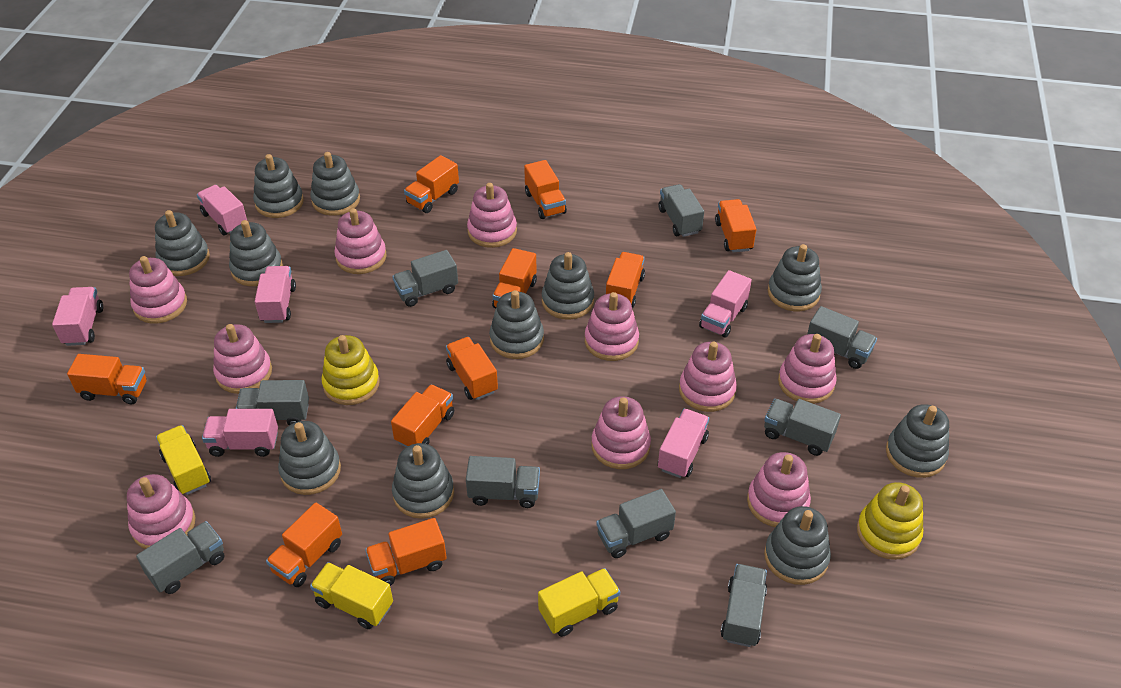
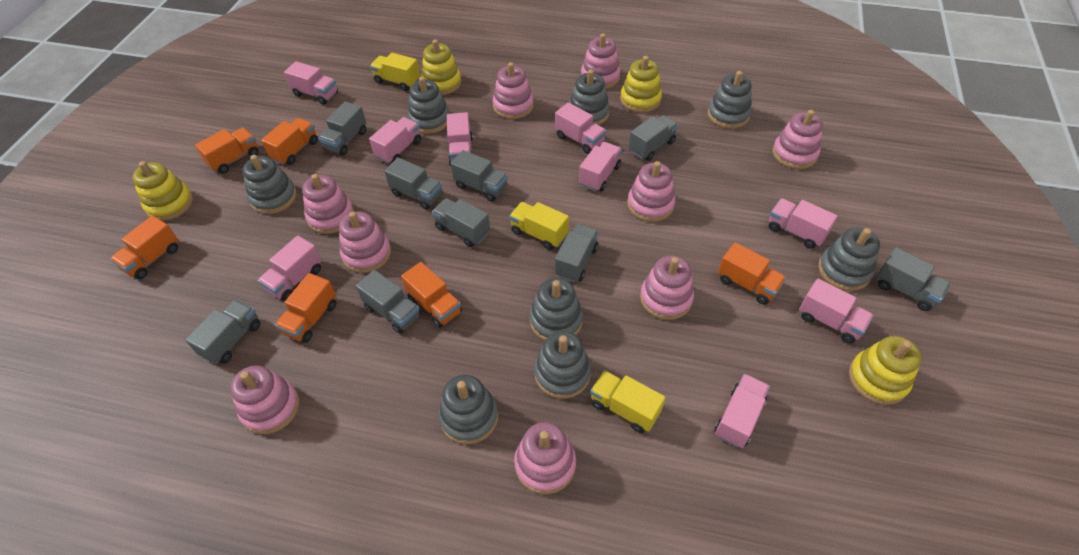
grey stacking toy: 11 -> 8
orange truck: 10 -> 6
pink stacking toy: 10 -> 9
pink truck: 6 -> 9
yellow stacking toy: 2 -> 4

